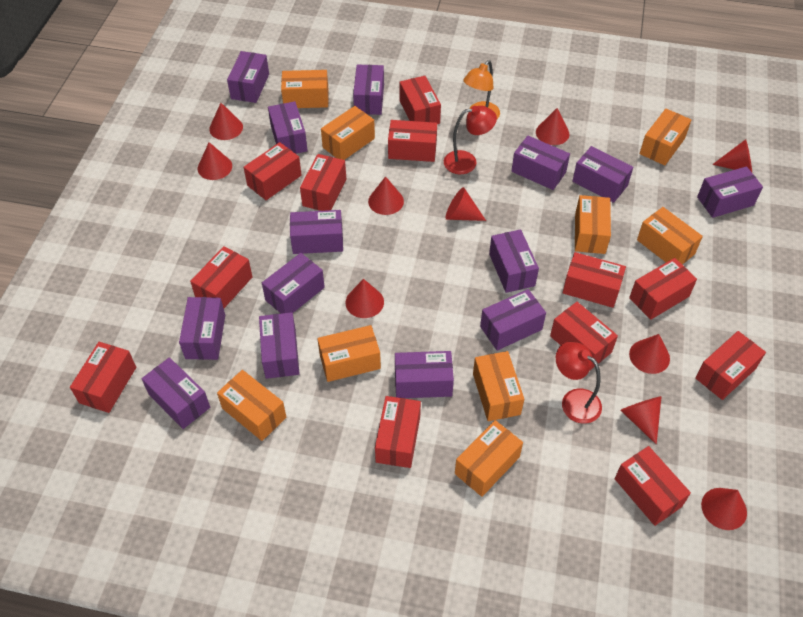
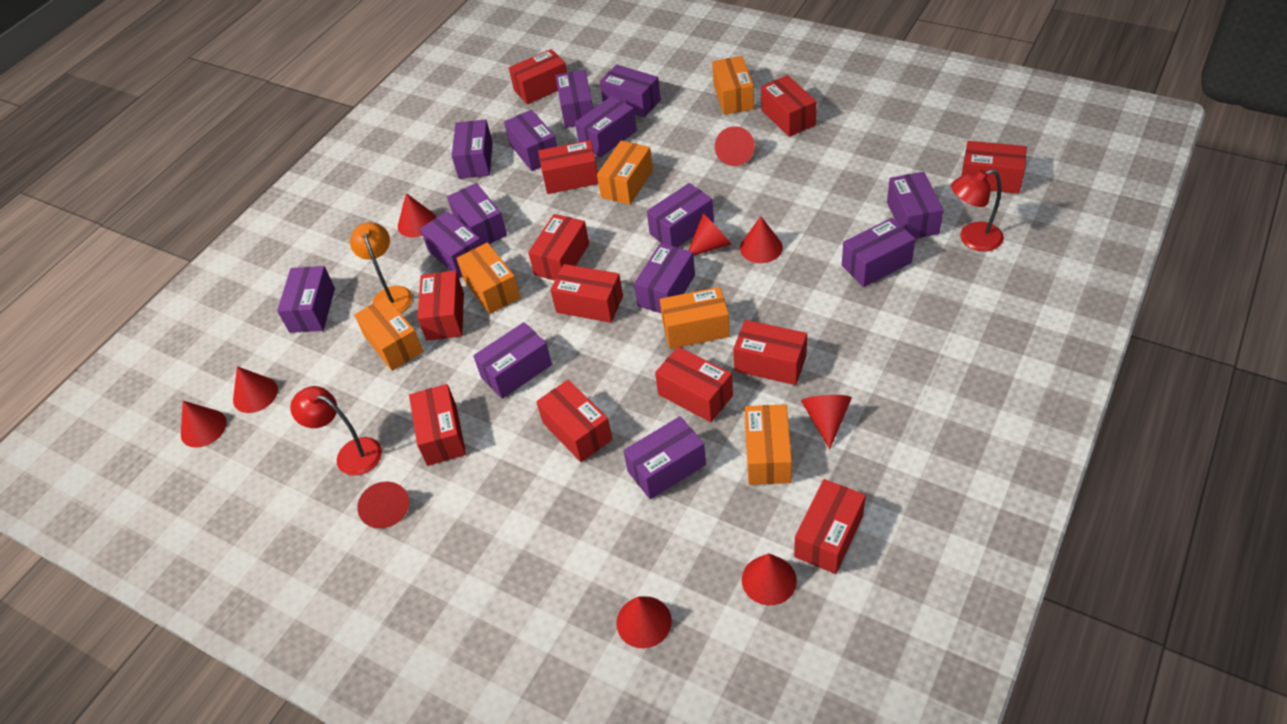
orange box: 9 -> 6

